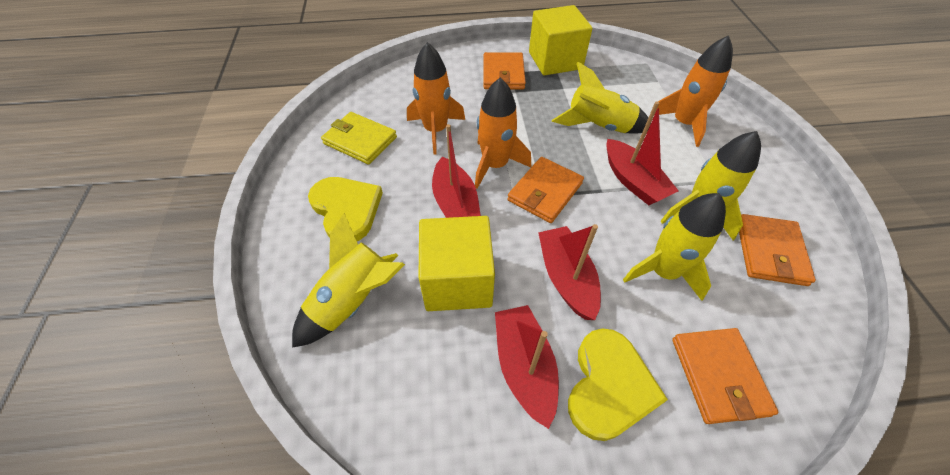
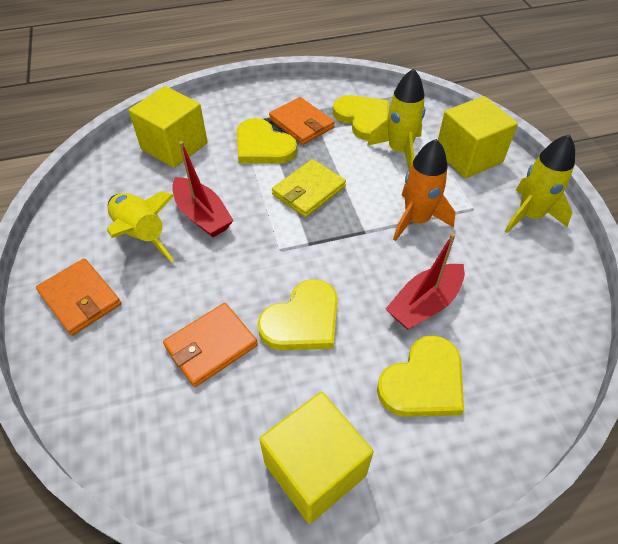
orange rocket: 3 -> 1
orange wallet: 4 -> 3
red boat: 4 -> 2
yellow cube: 2 -> 3
yellow heart: 2 -> 4
yellow rocket: 4 -> 3

